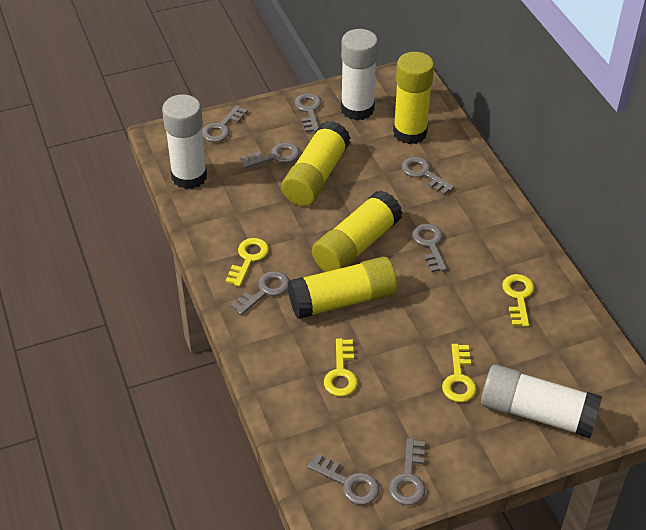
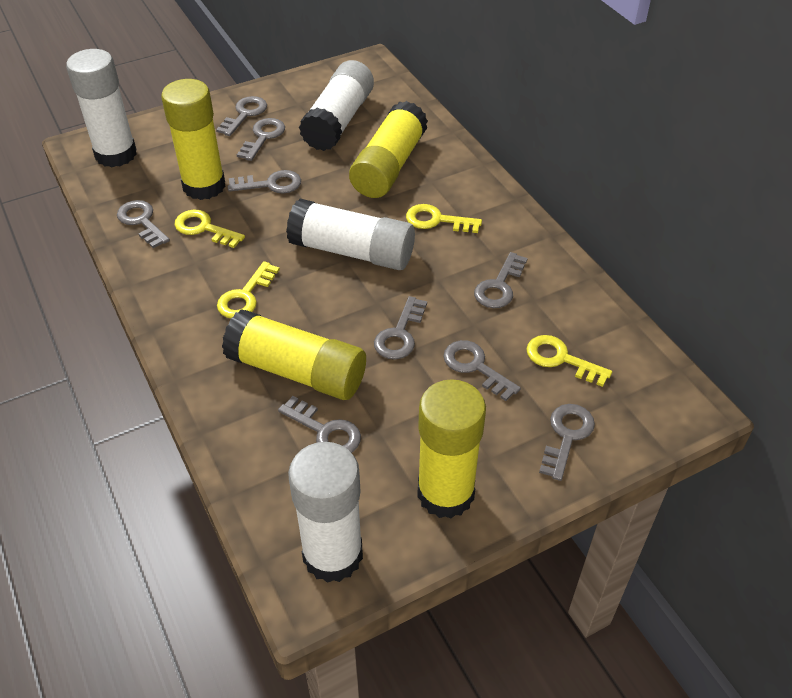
grey key: 8 -> 9
white glue stick: 3 -> 4

